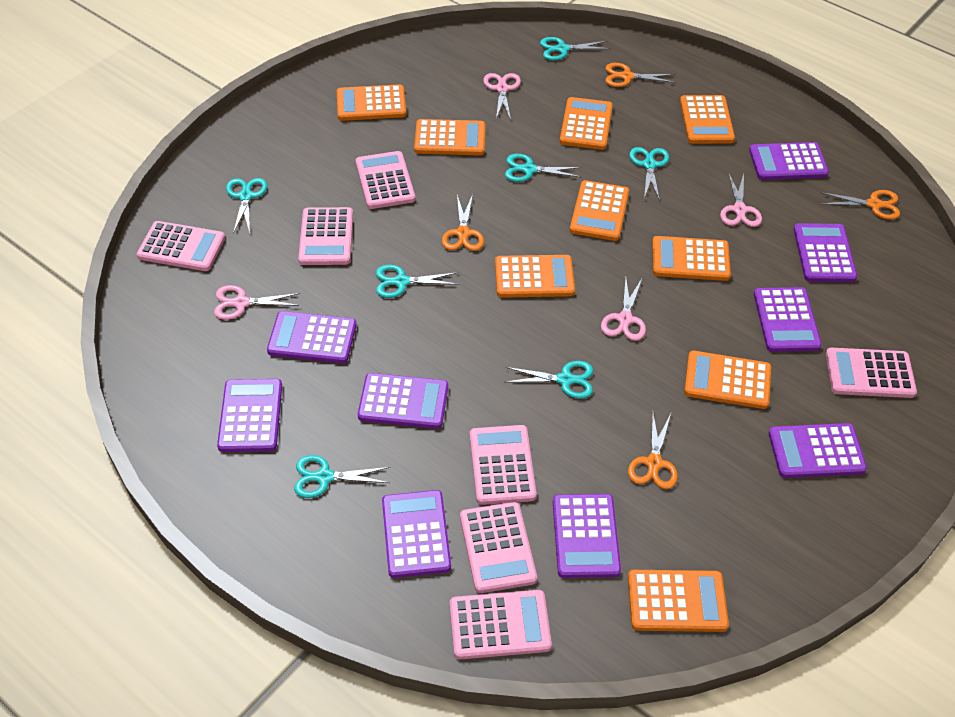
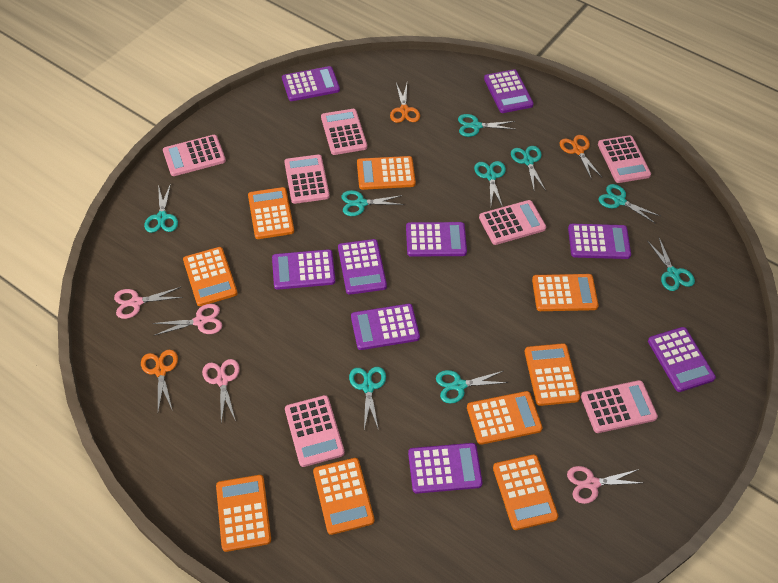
orange scissors: 4 -> 3
turquoise scissors: 7 -> 9

